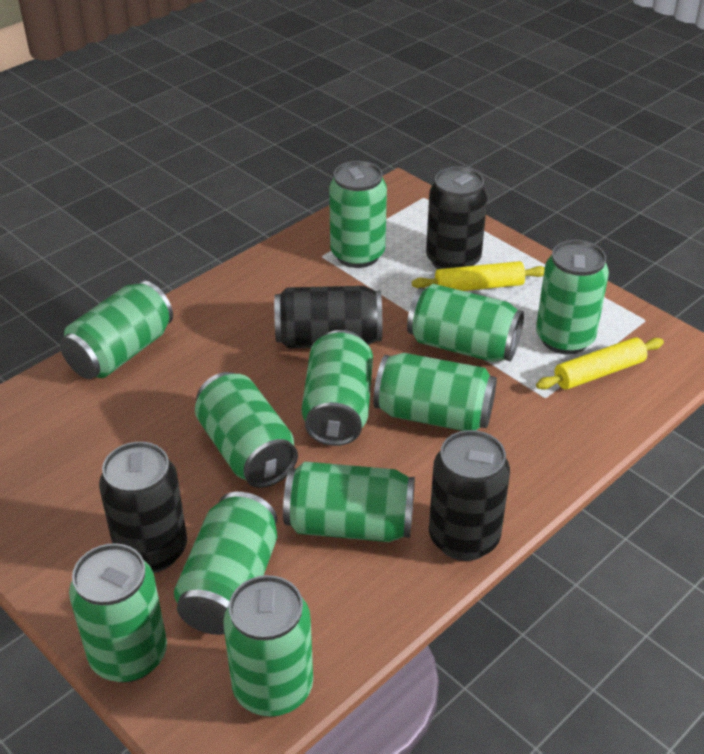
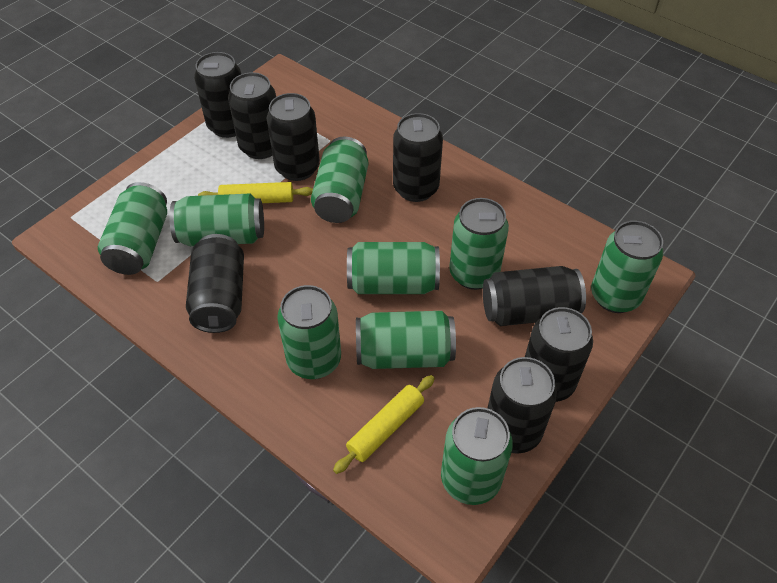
black can: 4 -> 8
green can: 11 -> 9

